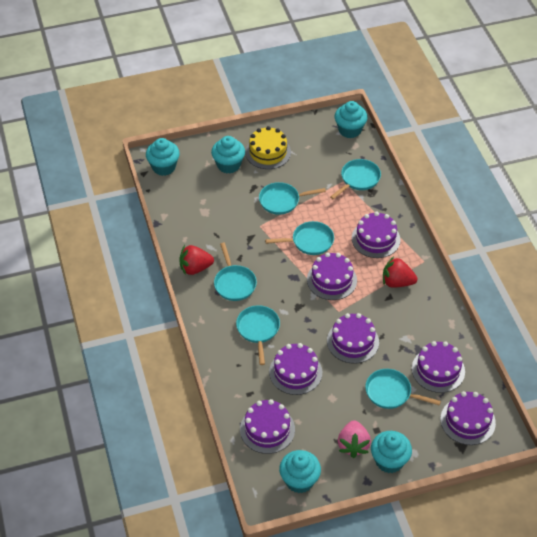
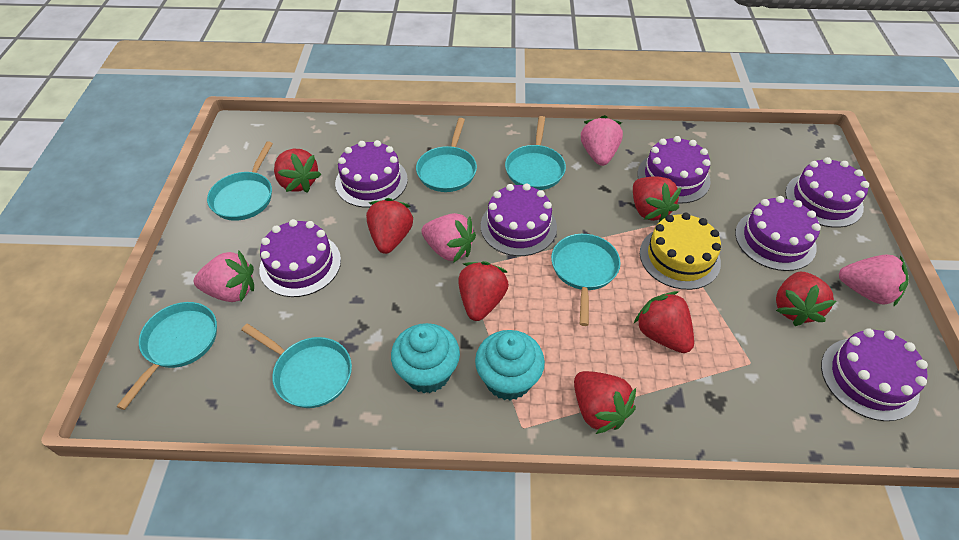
pink strawberry: 1 -> 4
red strawberry: 2 -> 7
turquoise cupcake: 5 -> 2

